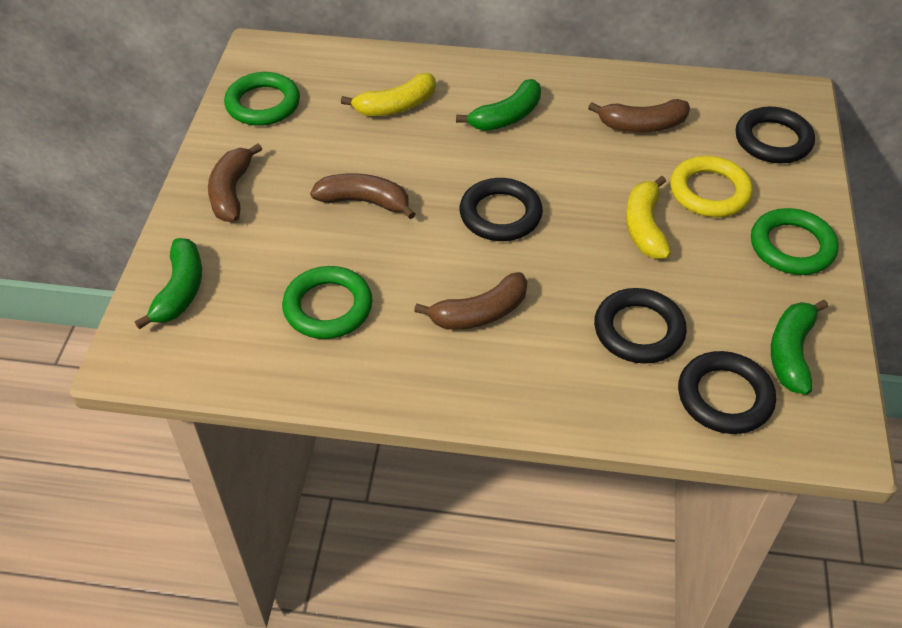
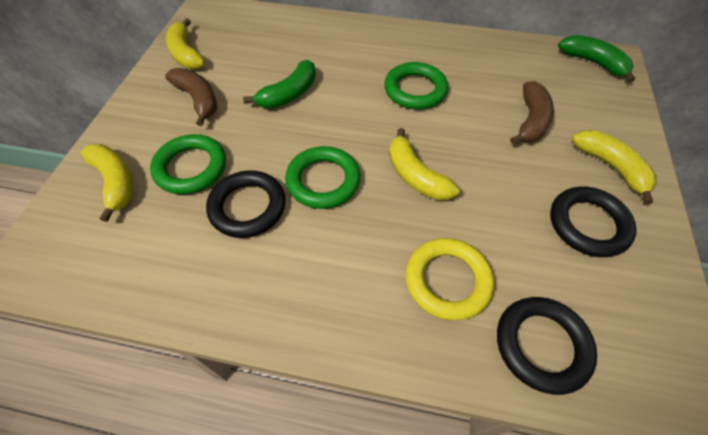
black ring: 4 -> 3
brown banana: 4 -> 2
green banana: 3 -> 2
yellow banana: 2 -> 4

